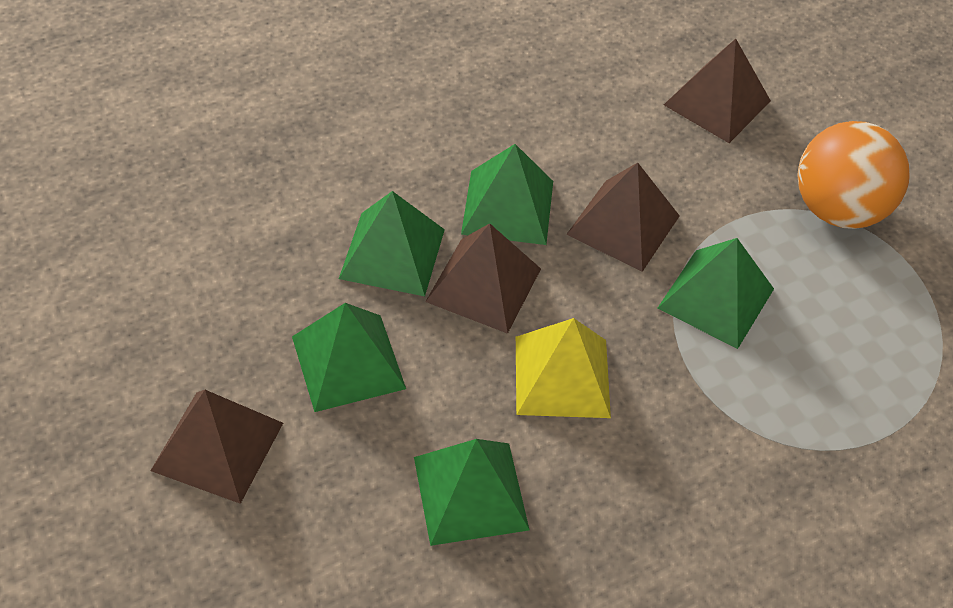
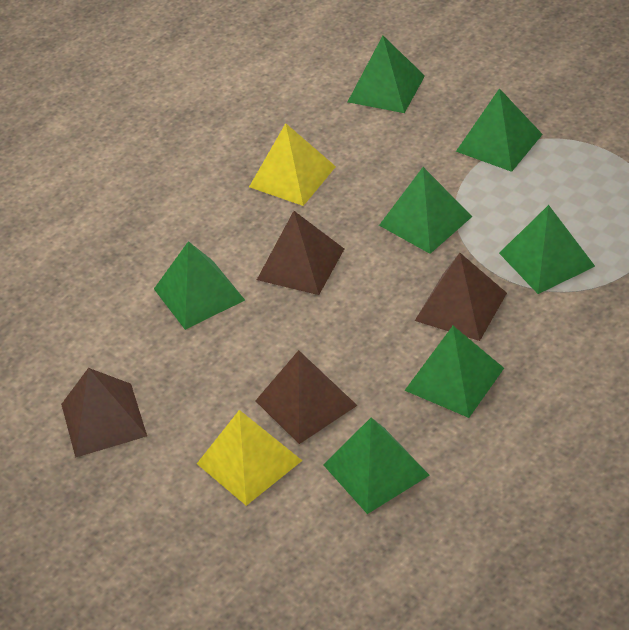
green pyramid: 5 -> 7
orange ball: 1 -> 0
yellow pyramid: 1 -> 2

